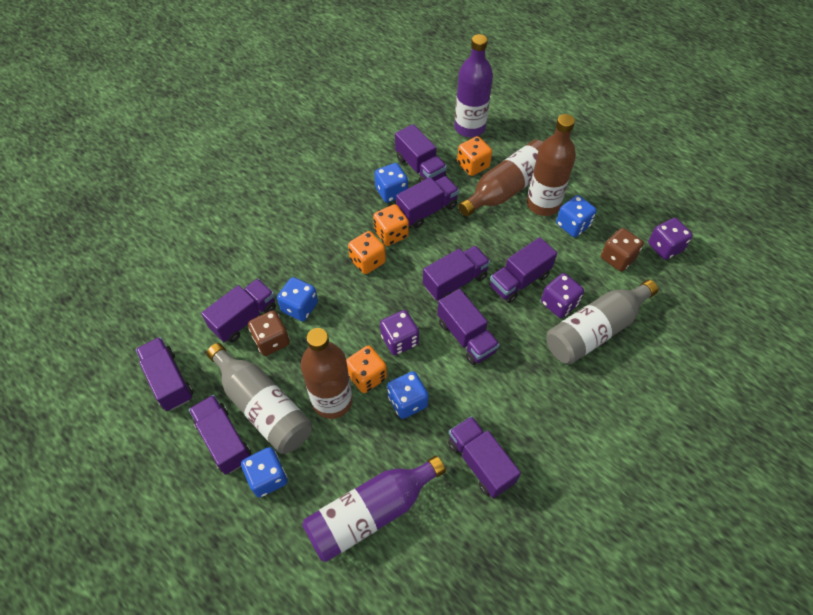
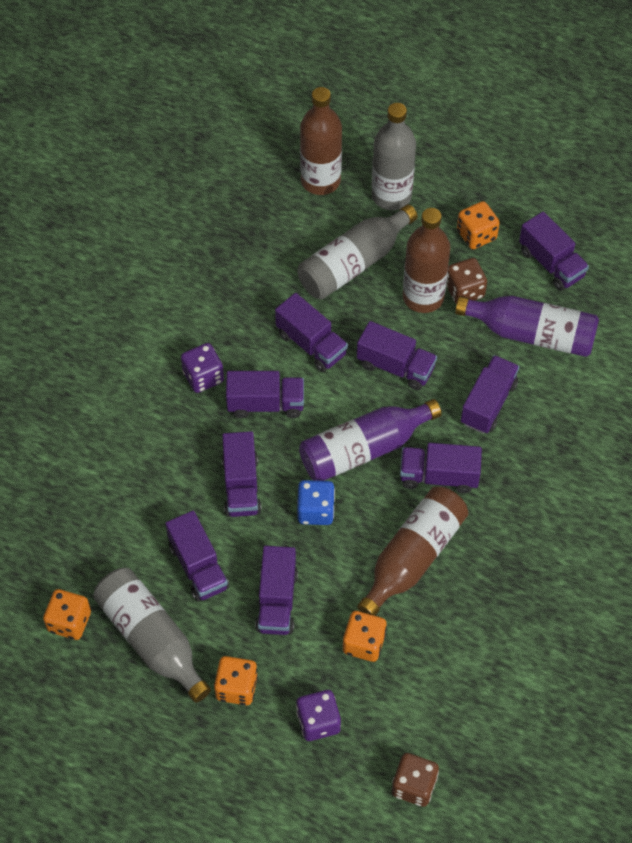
blue dice: 5 -> 1
grey bottle: 2 -> 3
purple dice: 3 -> 2

